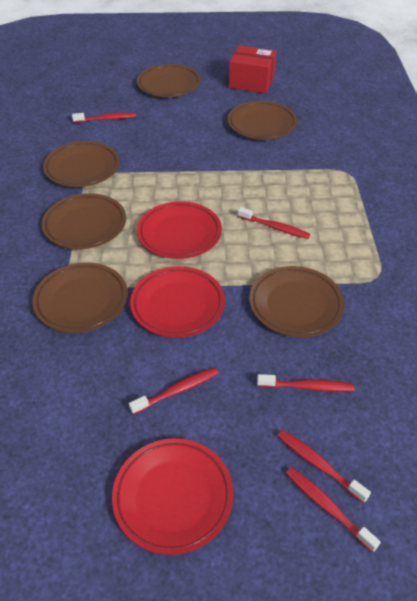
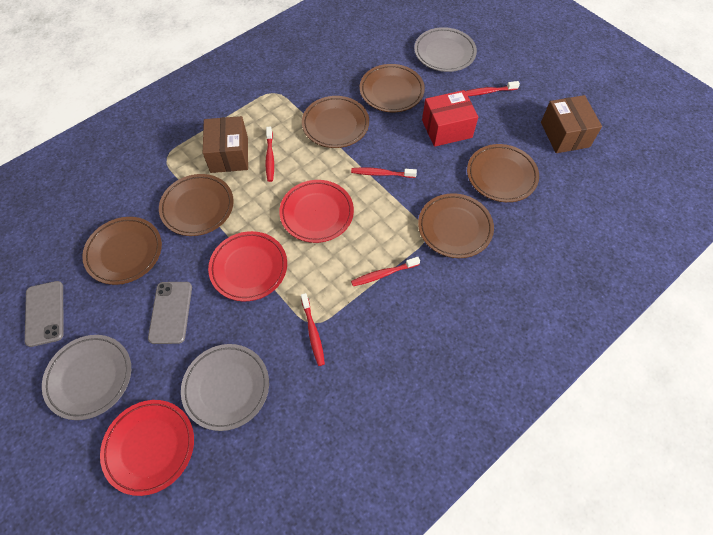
brown box: 0 -> 2
grey phone: 0 -> 2
grey plate: 0 -> 3
red toothbrush: 6 -> 5

